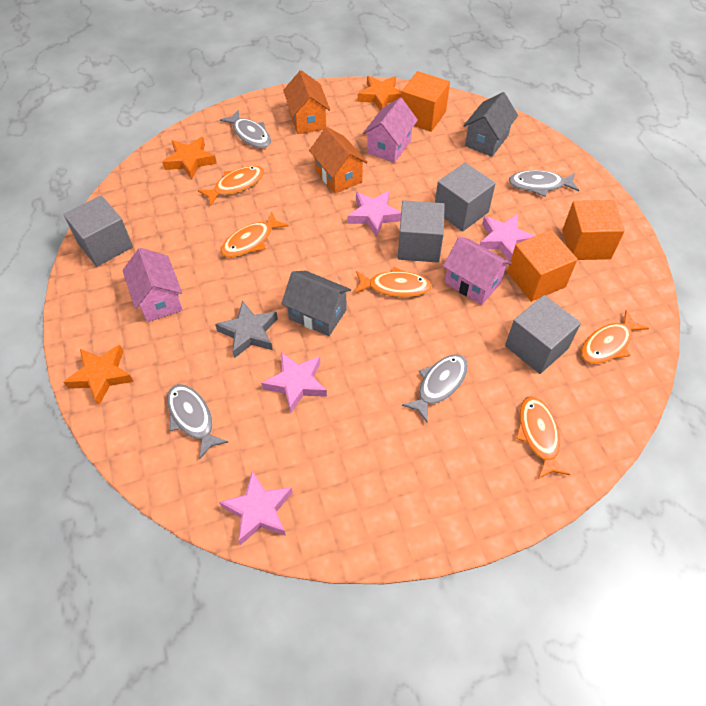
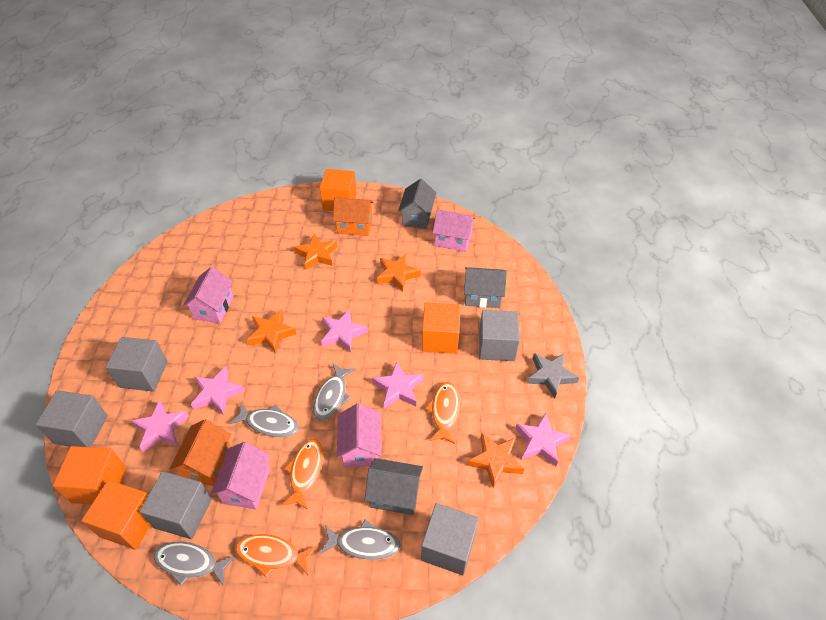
grey cube: 4 -> 5
grey house: 2 -> 3
orange cube: 3 -> 4
orange fish: 5 -> 3
orange star: 3 -> 4
pink house: 3 -> 4
pink star: 4 -> 5

